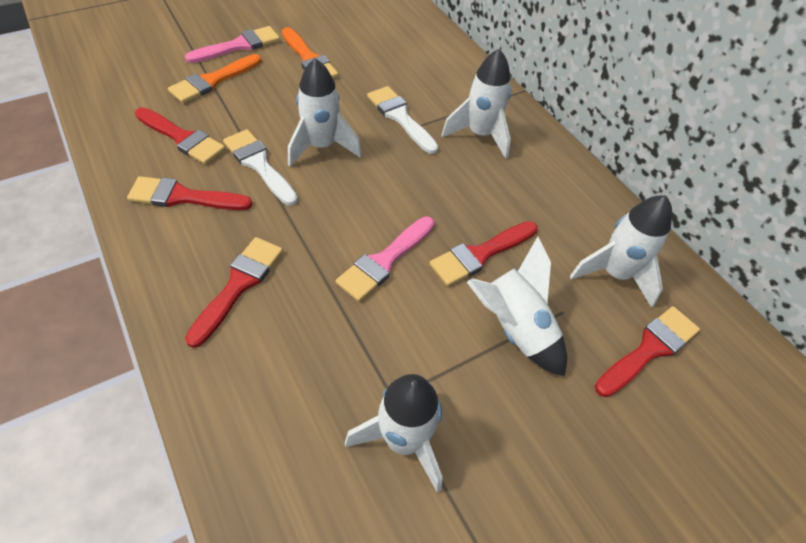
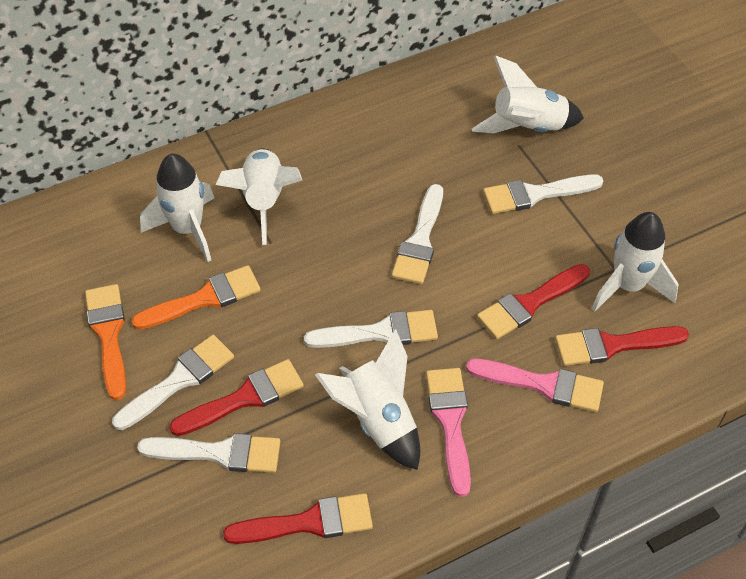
red brush: 5 -> 4
white brush: 2 -> 5

